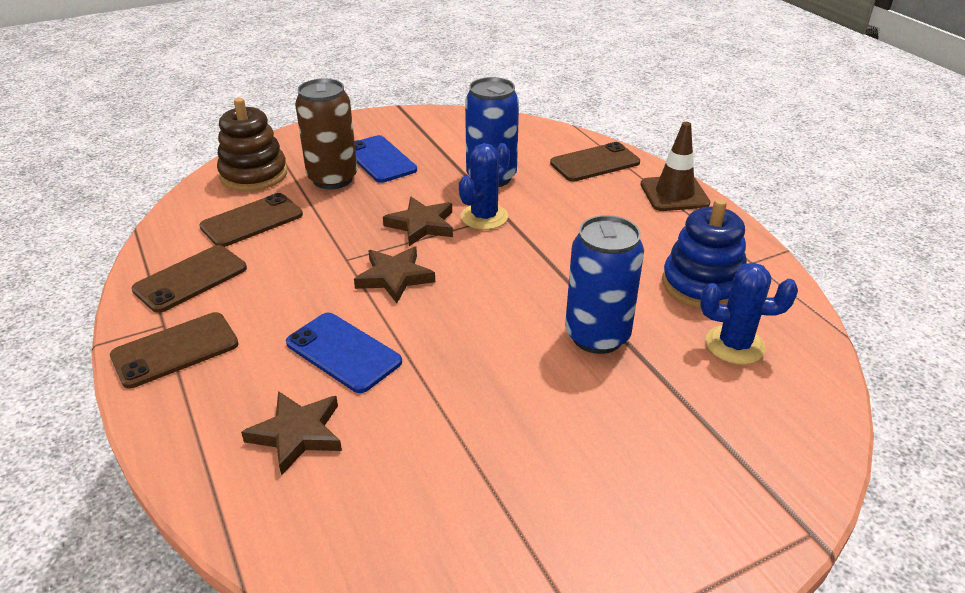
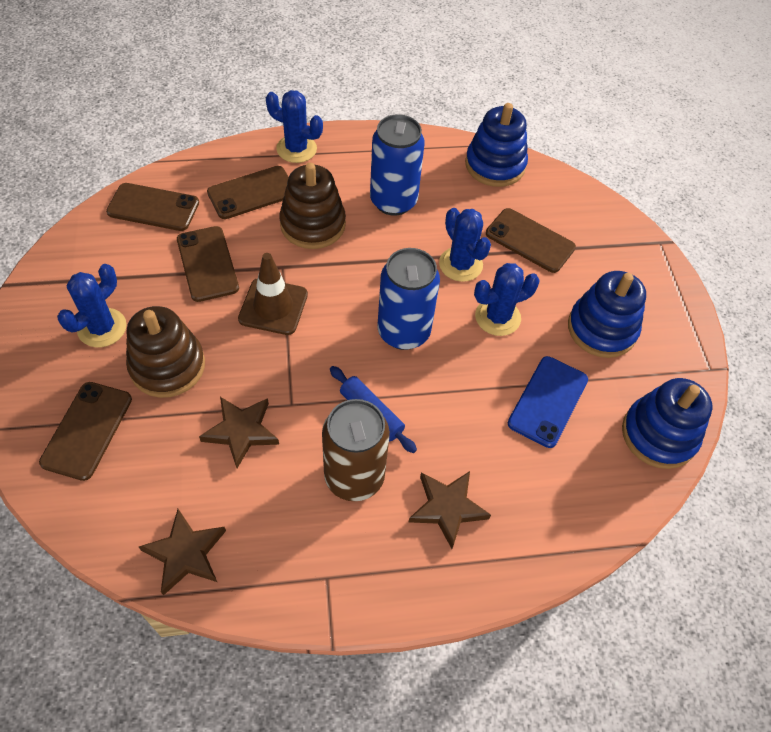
blue cactus: 2 -> 4
blue phone: 2 -> 1
blue rolling pin: 0 -> 1
blue stacking toy: 1 -> 3
brown phone: 4 -> 5
brown stacking toy: 1 -> 2

